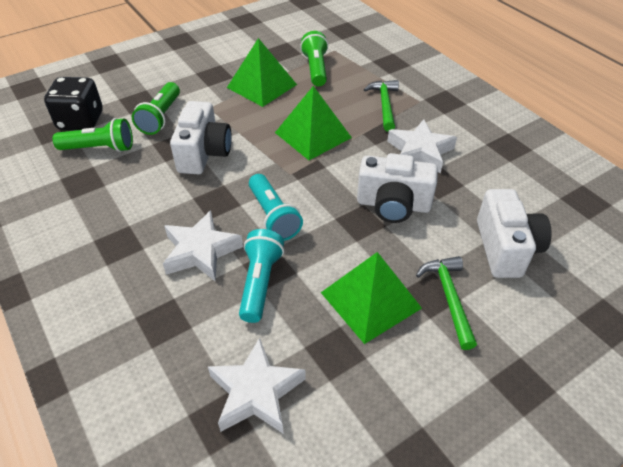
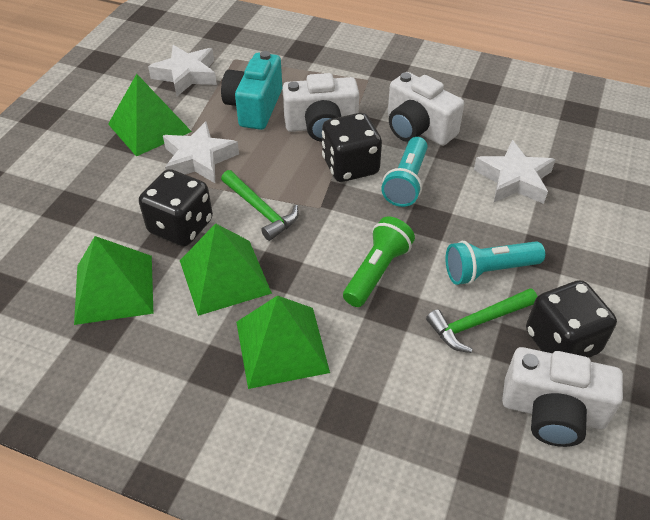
black dice: 1 -> 3
green flashlight: 3 -> 1
green pyramid: 3 -> 4
turquoise camera: 0 -> 1

